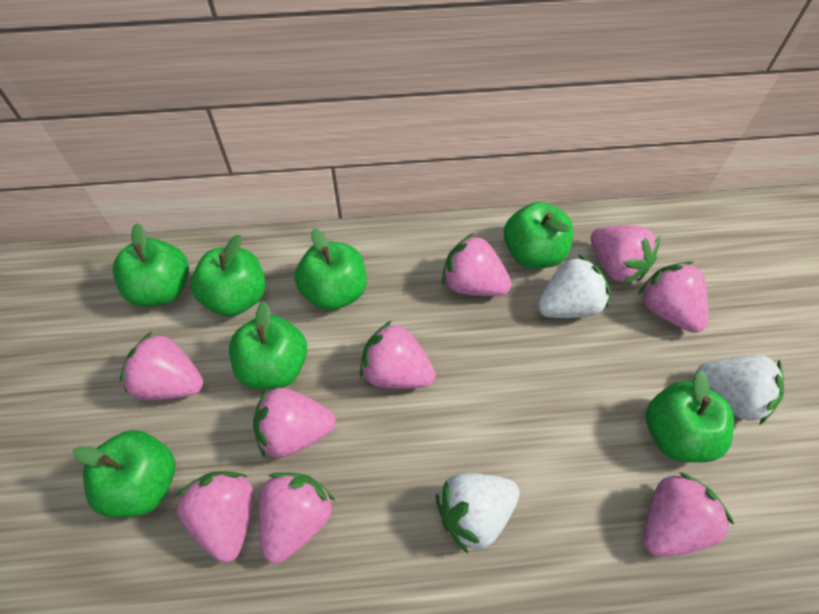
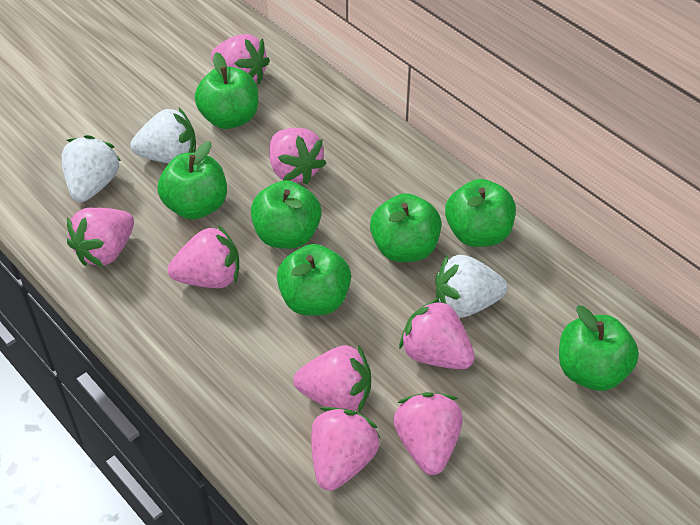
pink strawberry: 9 -> 8

